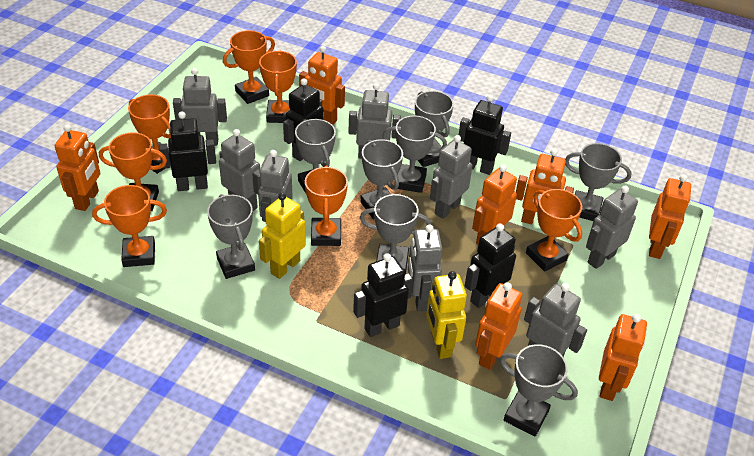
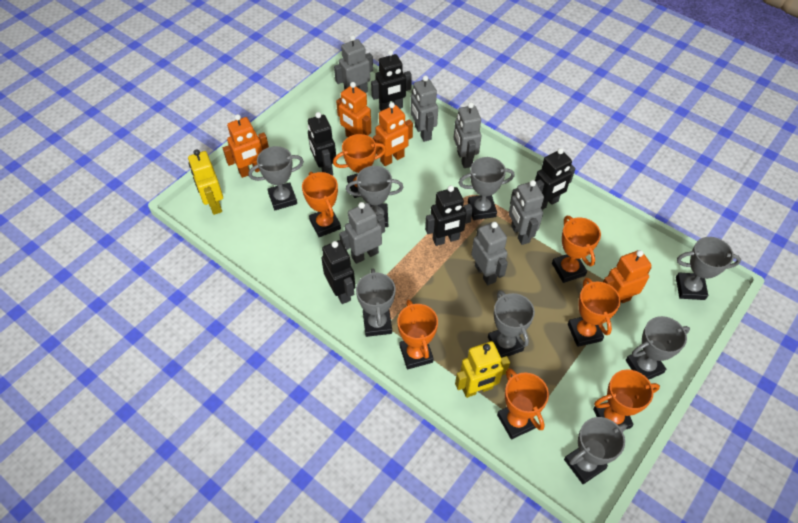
grey robot: 8 -> 6
orange robot: 7 -> 4

